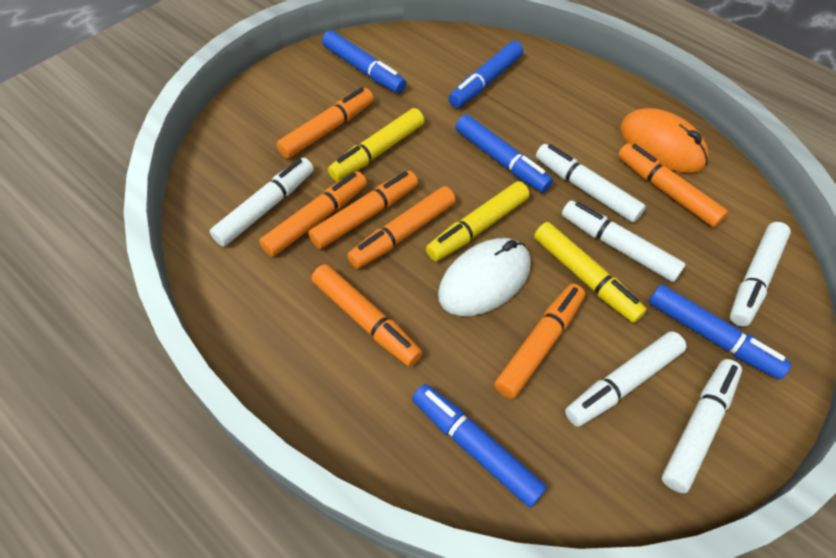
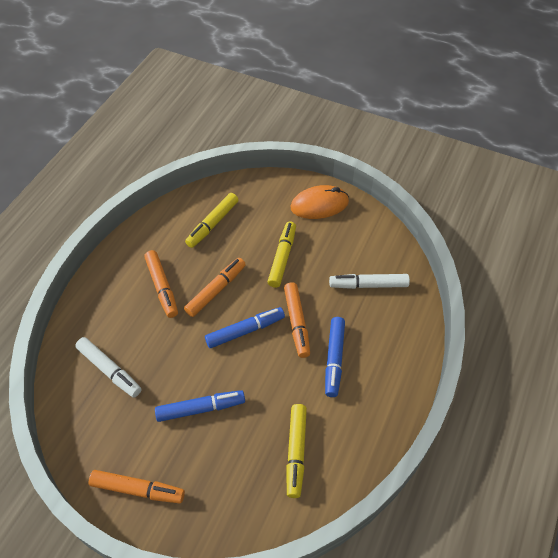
blue marker: 5 -> 3
orange marker: 7 -> 4
white marker: 6 -> 2
white mouse: 1 -> 0

